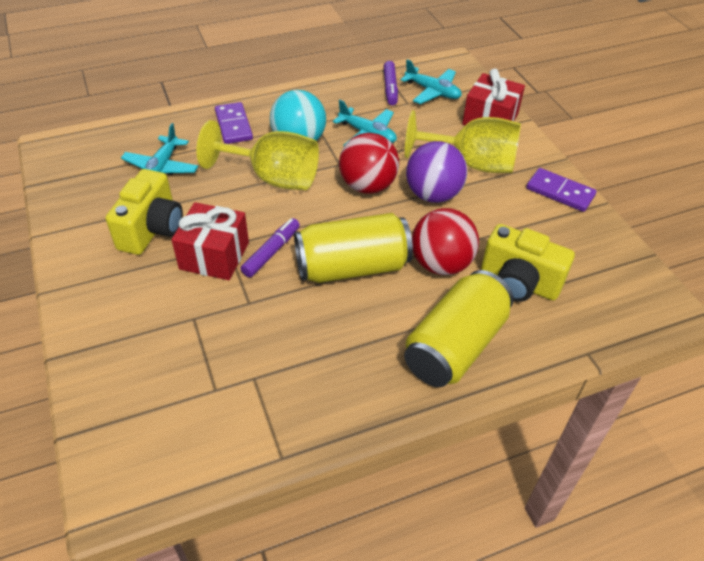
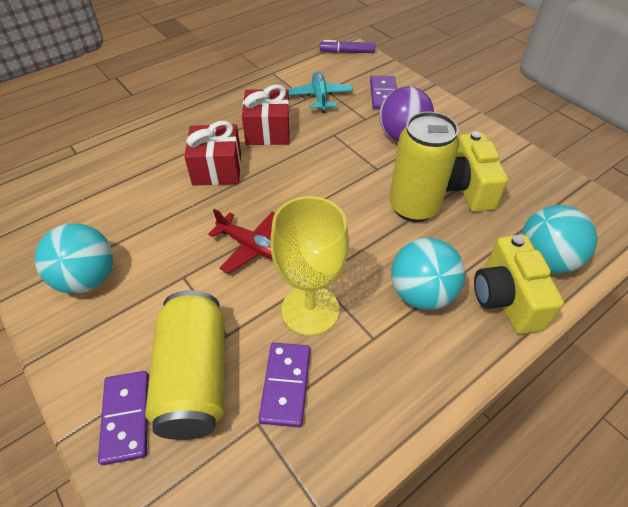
purple domino: 2 -> 3
purple marker: 2 -> 1
red ball: 2 -> 0
red plane: 0 -> 1
turquoise ball: 1 -> 3
turquoise plane: 3 -> 1
yellow goblet: 2 -> 1

